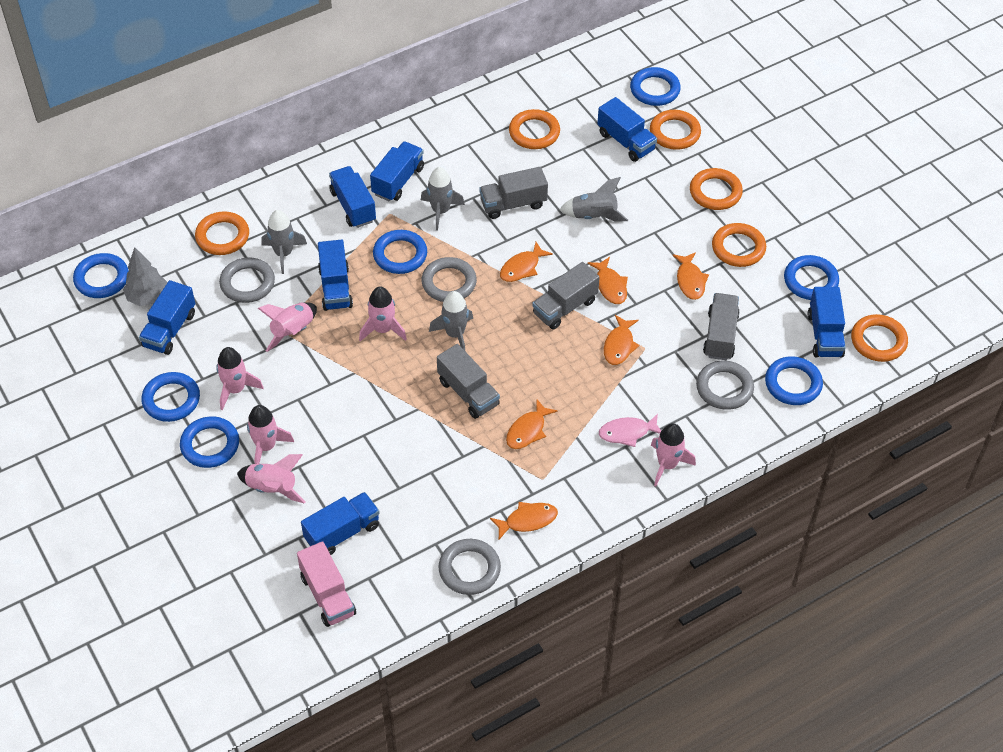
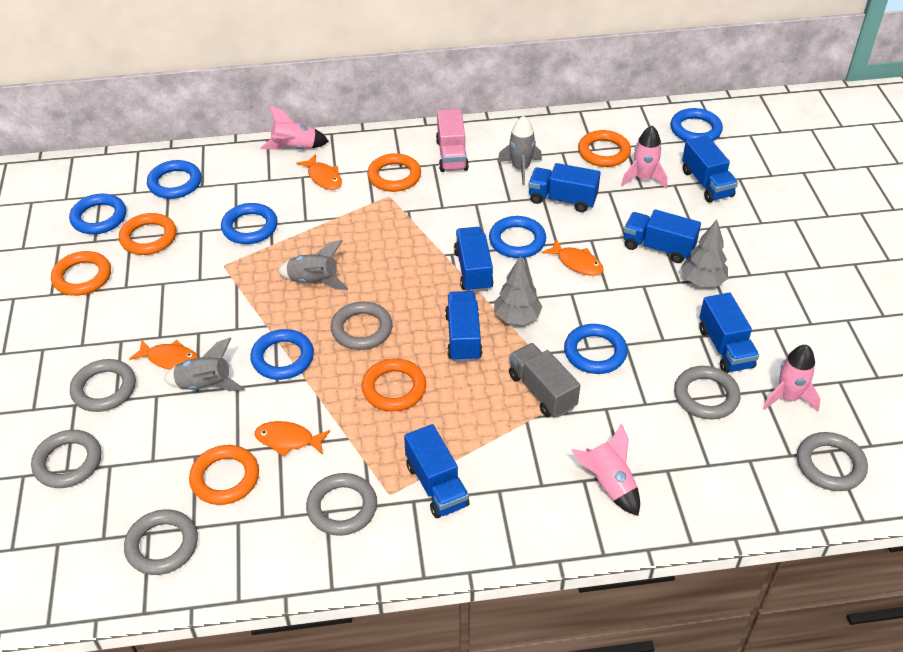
grey ring: 4 -> 7
grey rocket: 4 -> 3
grey tree: 1 -> 2
grey truck: 4 -> 1
orange fish: 6 -> 4
pink fish: 1 -> 0
pink rocket: 6 -> 4

